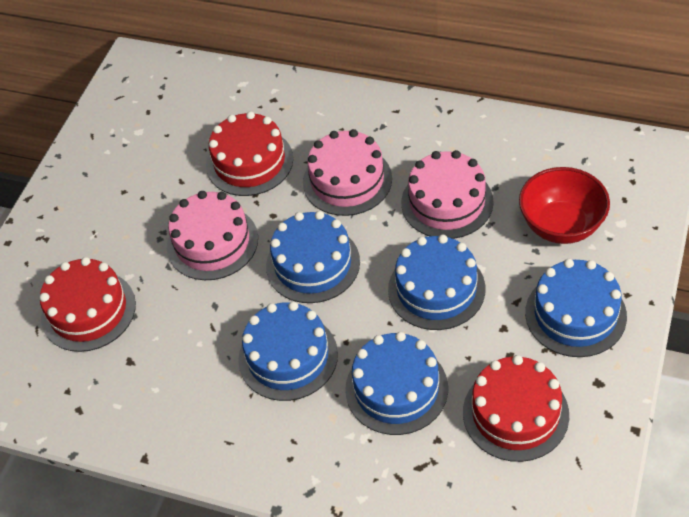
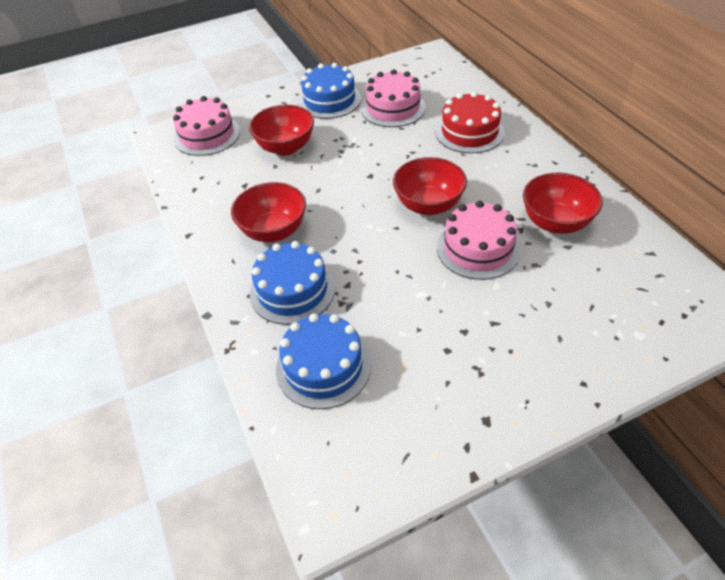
blue cake: 5 -> 3
red bowl: 1 -> 4
red cake: 3 -> 1

